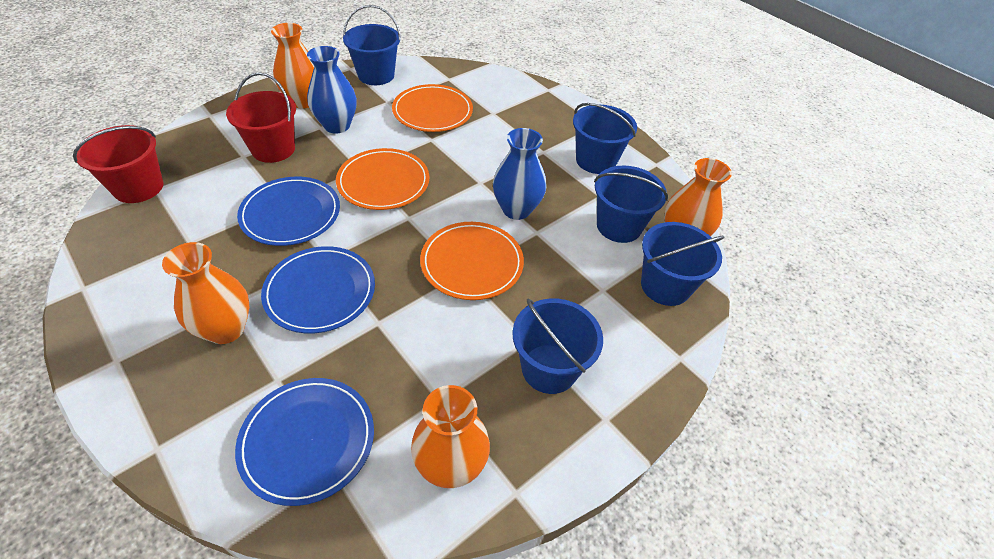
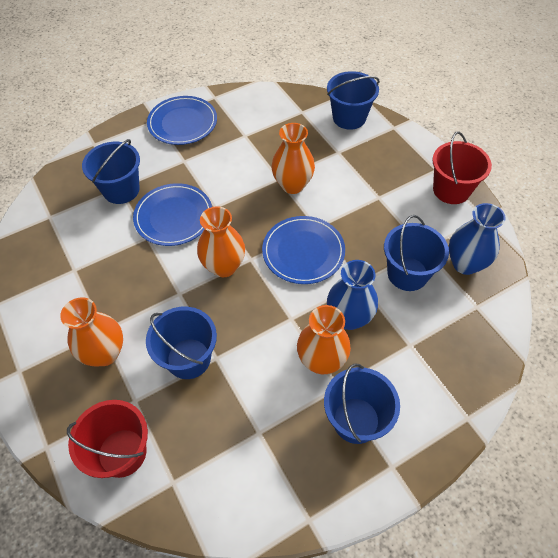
orange plate: 3 -> 0

